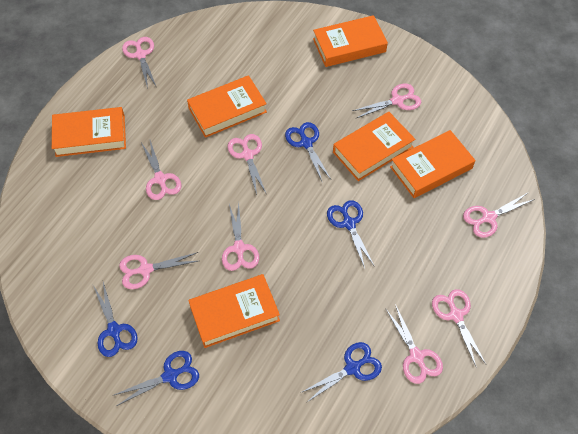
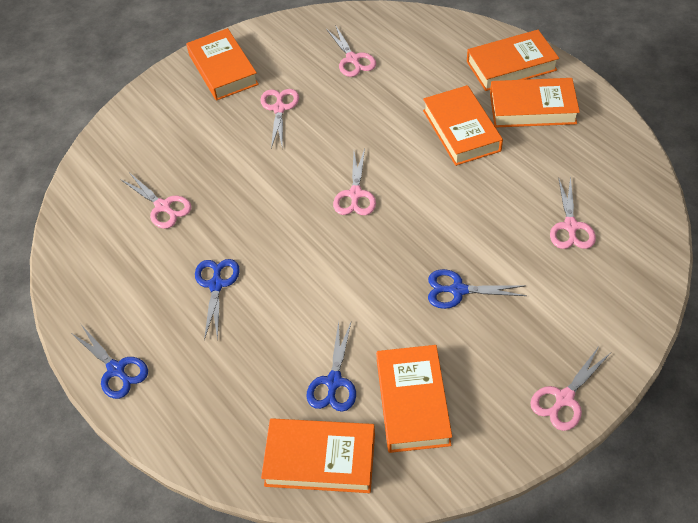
blue scissors: 5 -> 4
pink scissors: 9 -> 6

